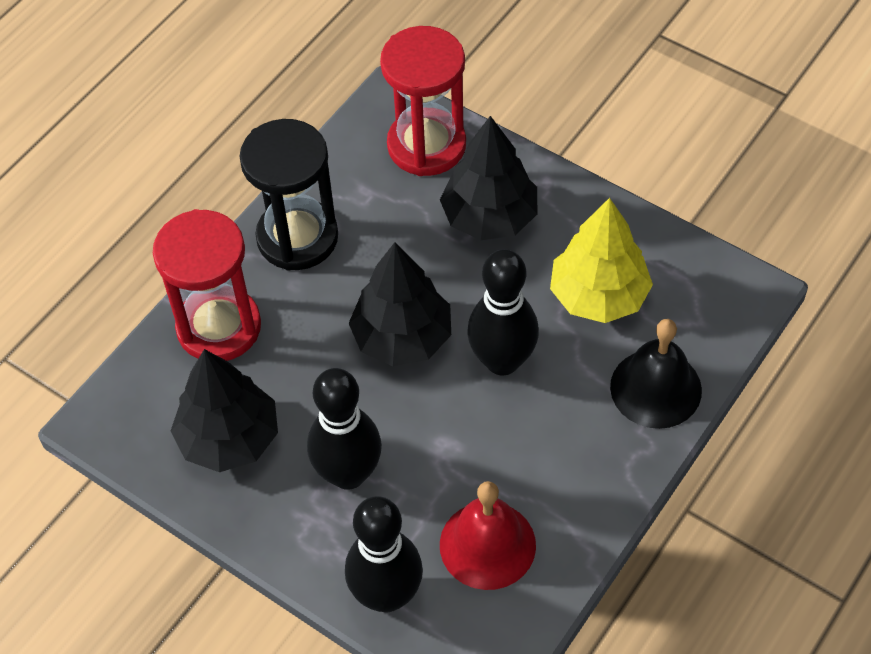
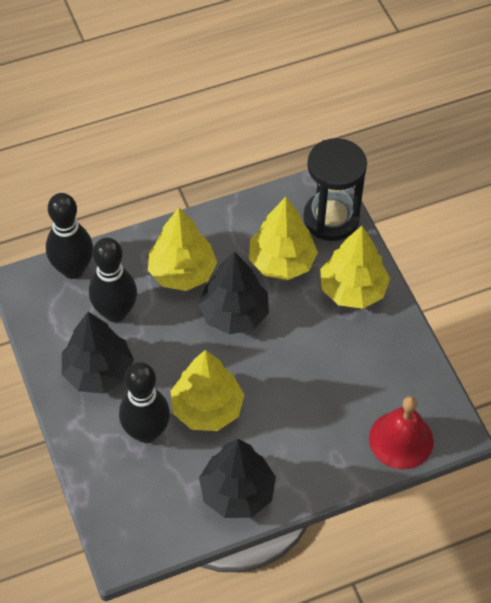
black bell: 1 -> 0
red hourglass: 2 -> 0
yellow tree: 1 -> 4

